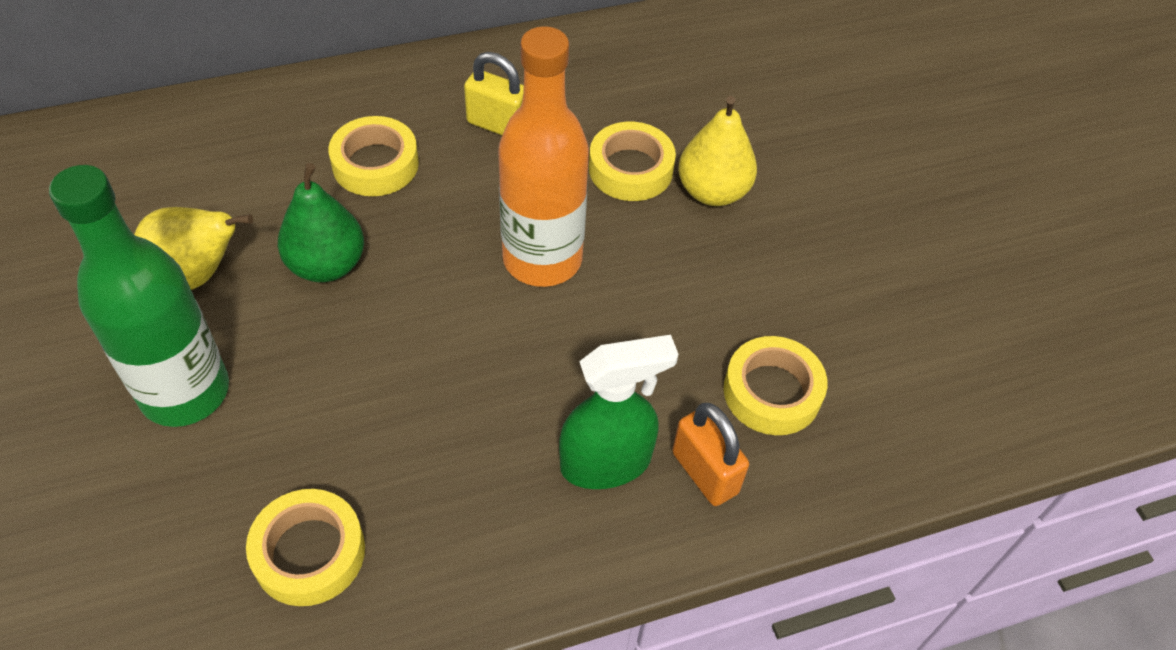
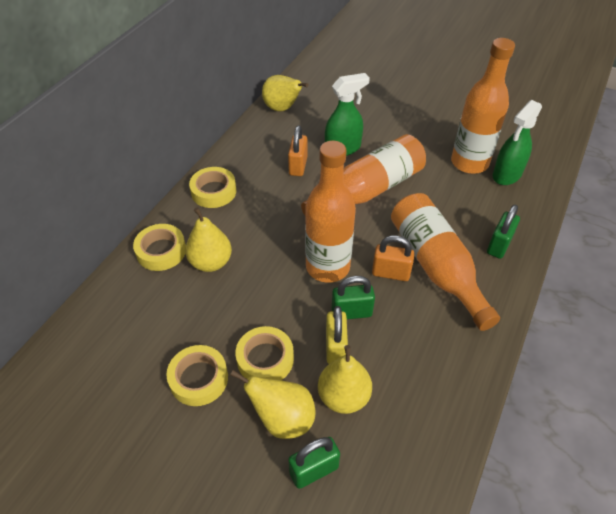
green bottle: 1 -> 0
green padlock: 0 -> 3
green pear: 1 -> 0
green spray bottle: 1 -> 2
orange bottle: 1 -> 4
orange padlock: 1 -> 2
yellow pear: 2 -> 4

